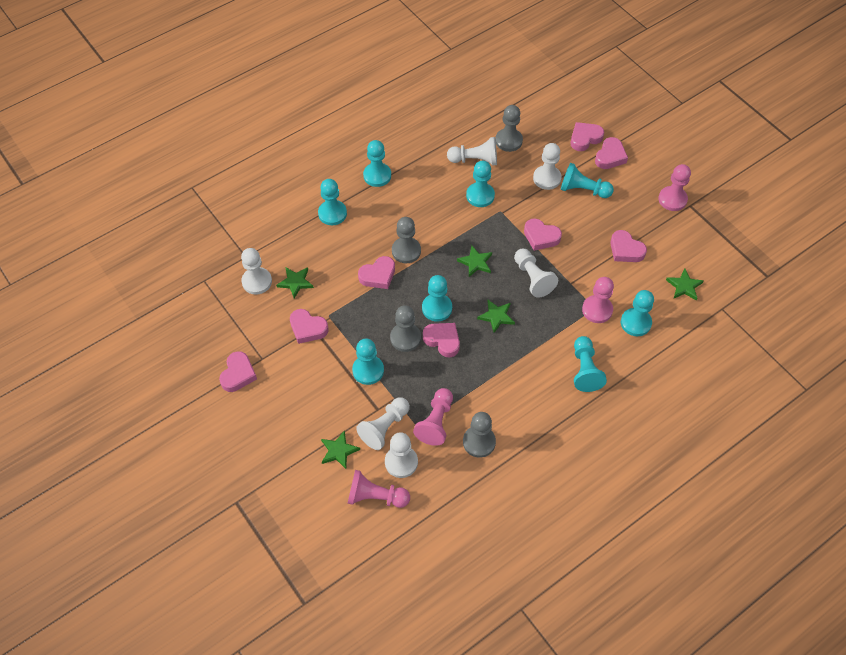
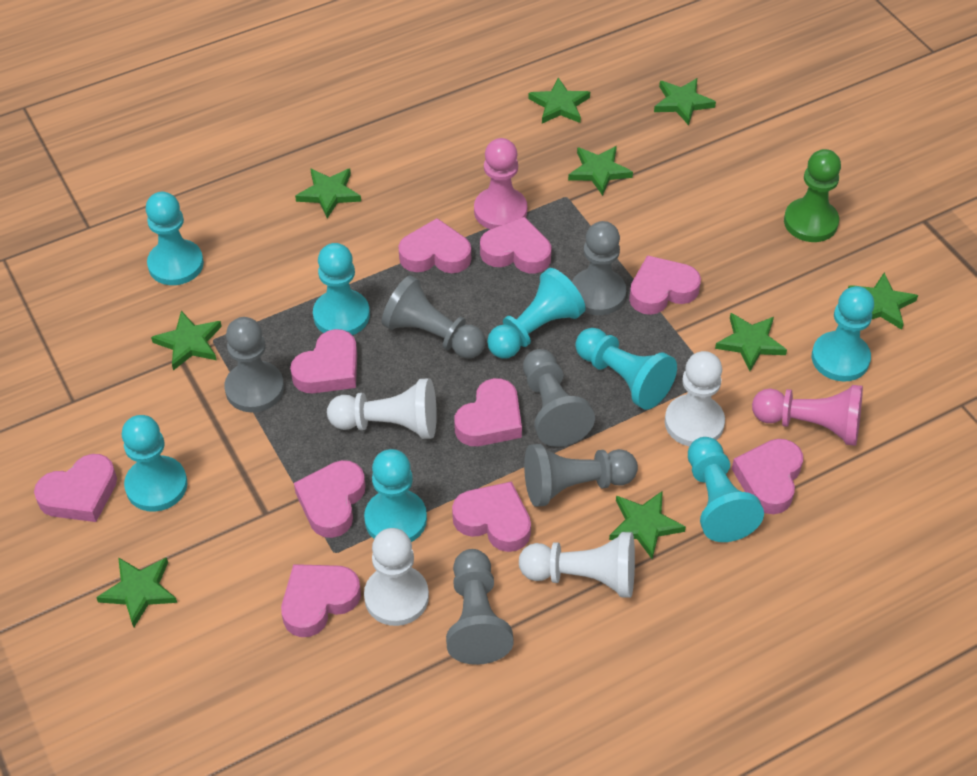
green pawn: 0 -> 1
green star: 5 -> 9
grey pawn: 4 -> 6
pink heart: 8 -> 10
pink pawn: 4 -> 2
white pawn: 6 -> 4

